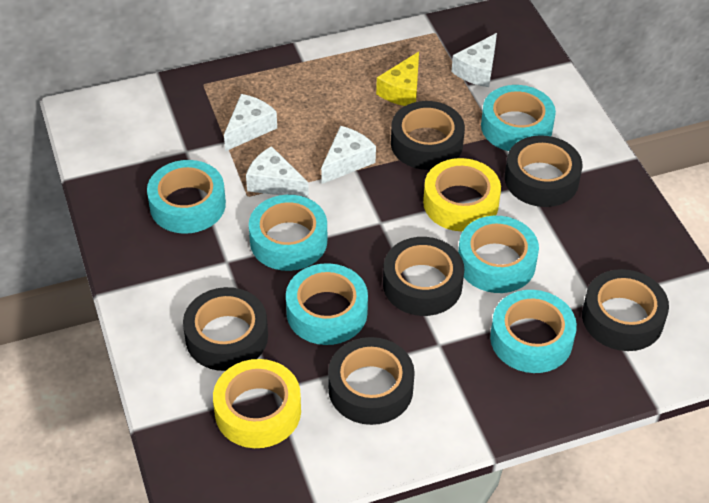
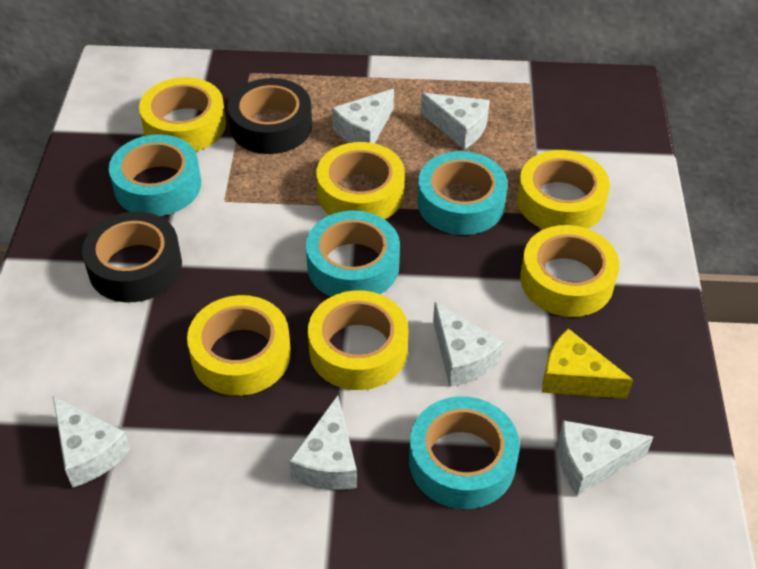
black tape: 6 -> 2
turquoise tape: 6 -> 4
white cheese: 4 -> 6
yellow tape: 2 -> 6

